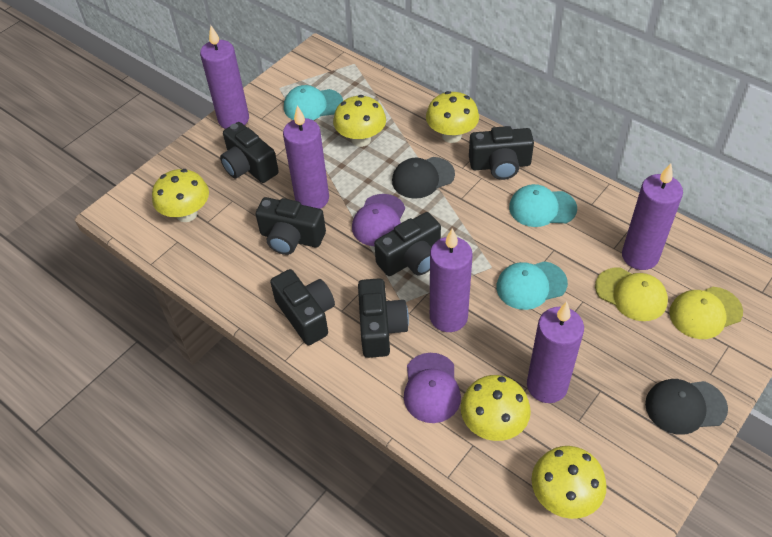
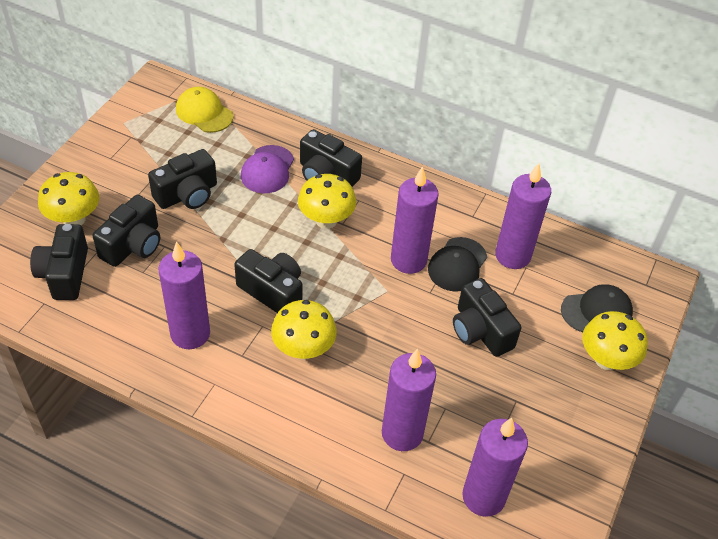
purple cap: 2 -> 1
turquoise cap: 3 -> 0
yellow cap: 2 -> 1
yellow mushroom: 5 -> 4

